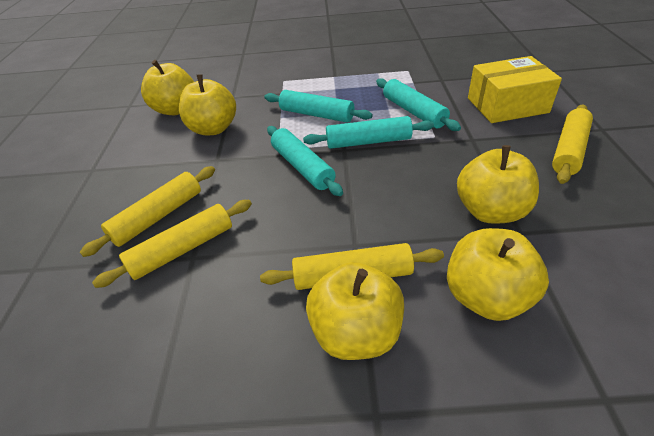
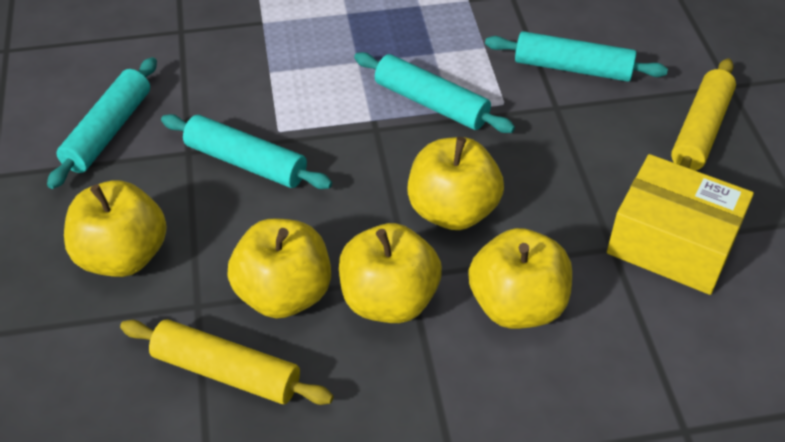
yellow rolling pin: 4 -> 2

